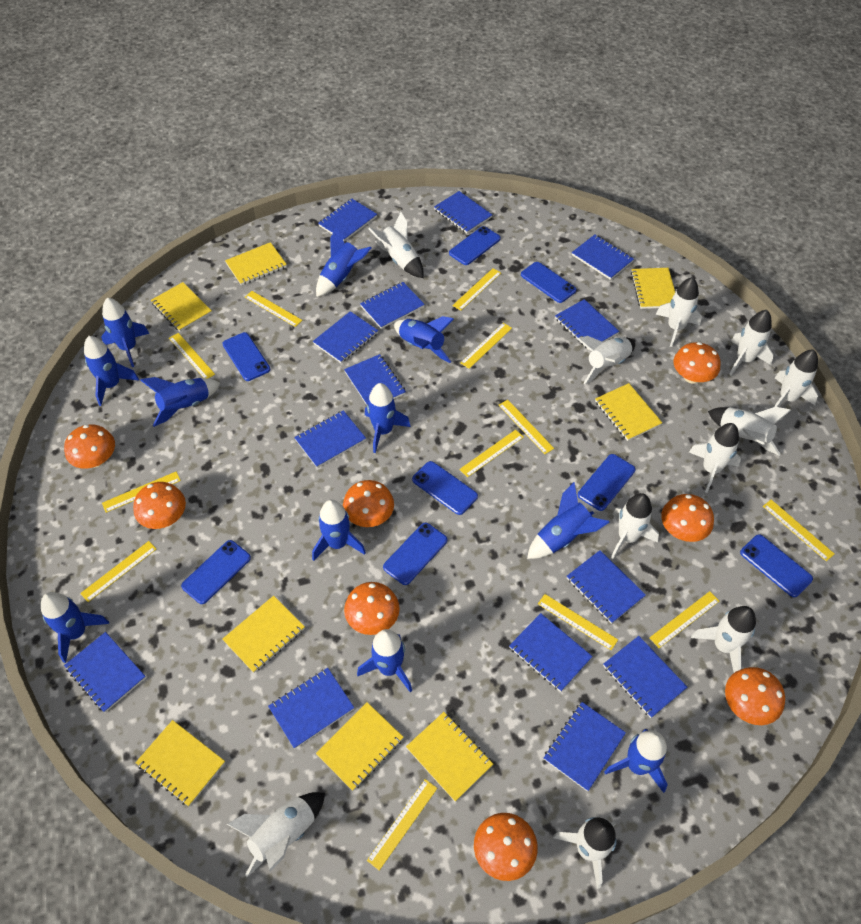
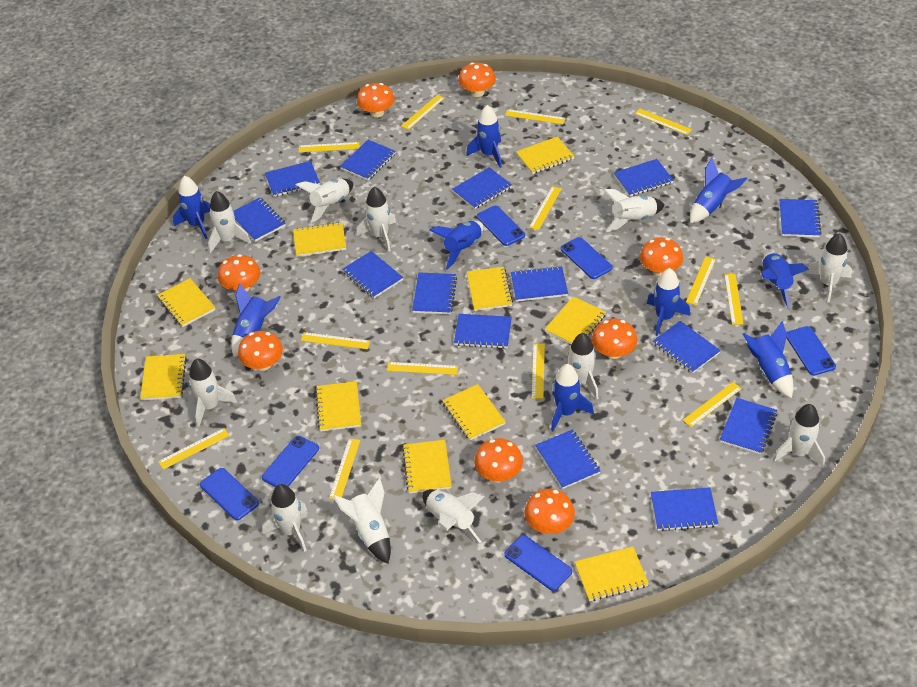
blue phone: 8 -> 6
blue rocket: 11 -> 9
yellow notebook: 8 -> 10
yellow ruler: 12 -> 13

